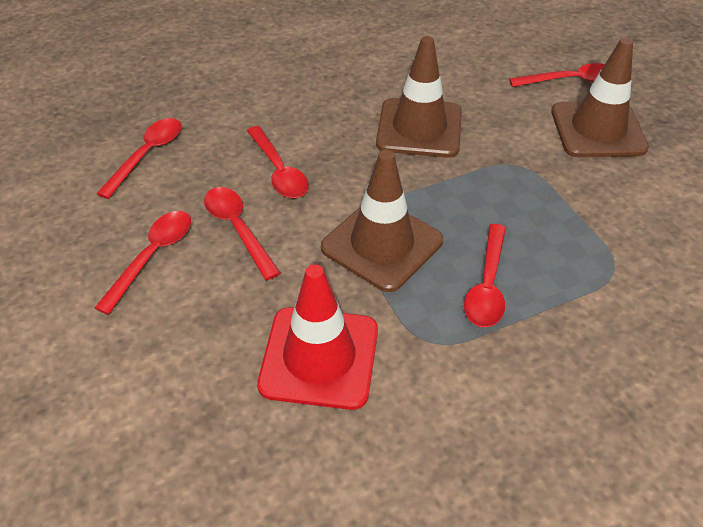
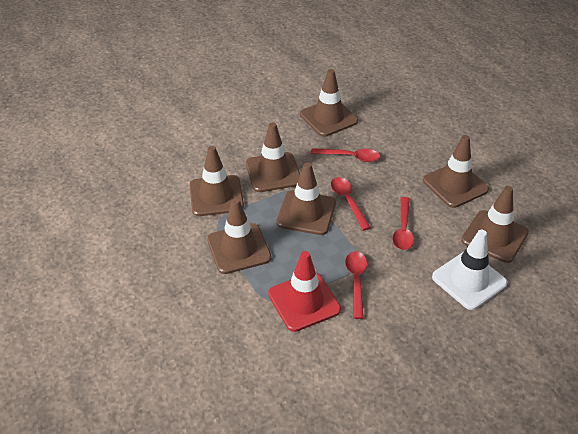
brown traffic cone: 3 -> 7
red spoon: 6 -> 4
white traffic cone: 0 -> 1

